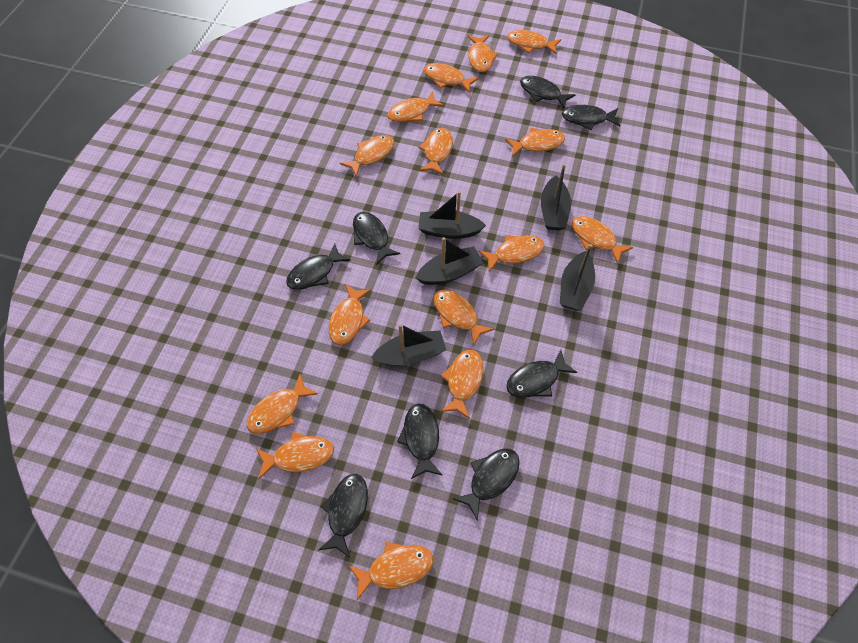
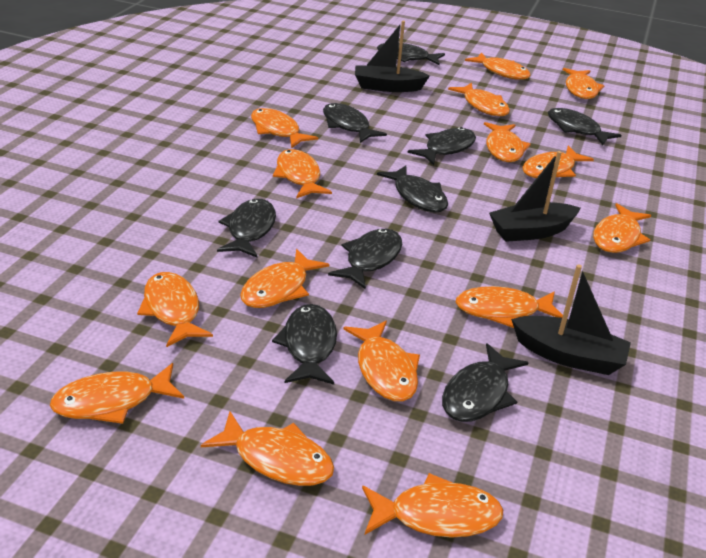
black boat: 5 -> 3
black fish: 8 -> 9

